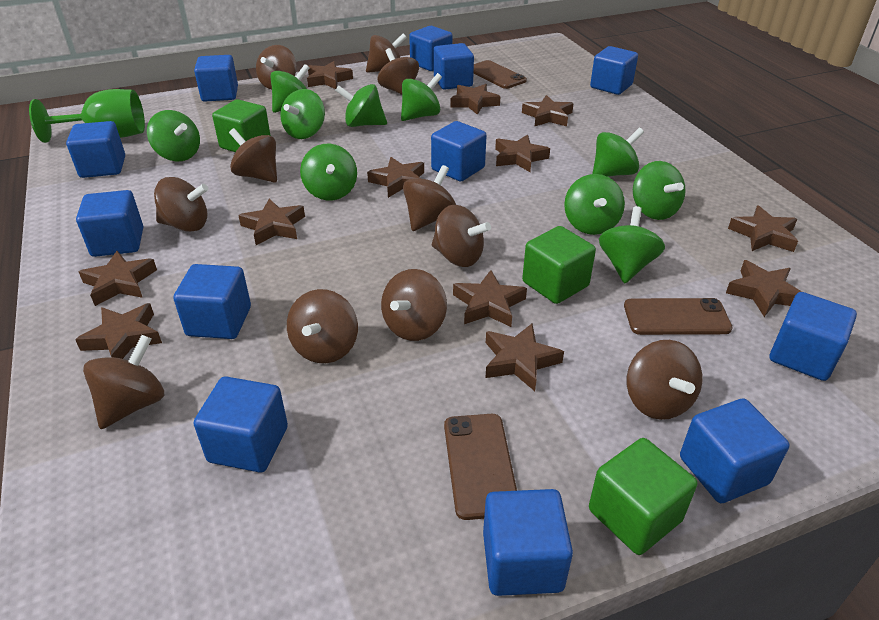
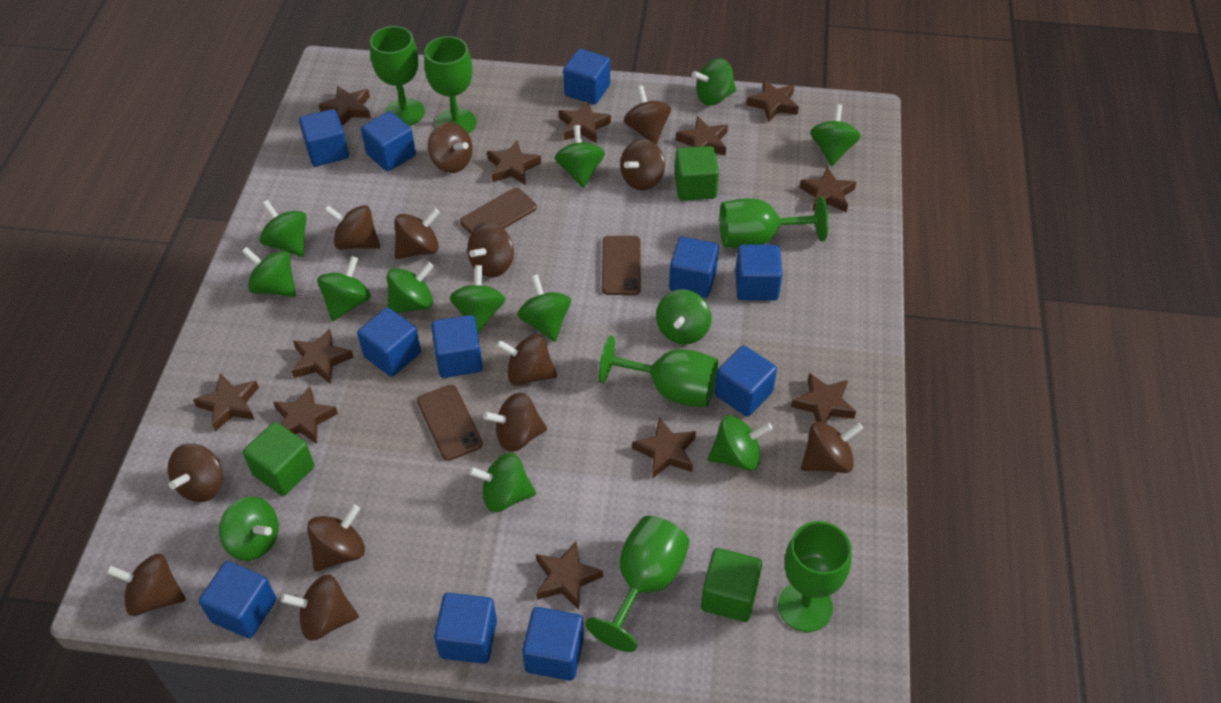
blue cube: 12 -> 11
brown spinning top: 11 -> 13
green goblet: 1 -> 6
green spinning top: 10 -> 13

